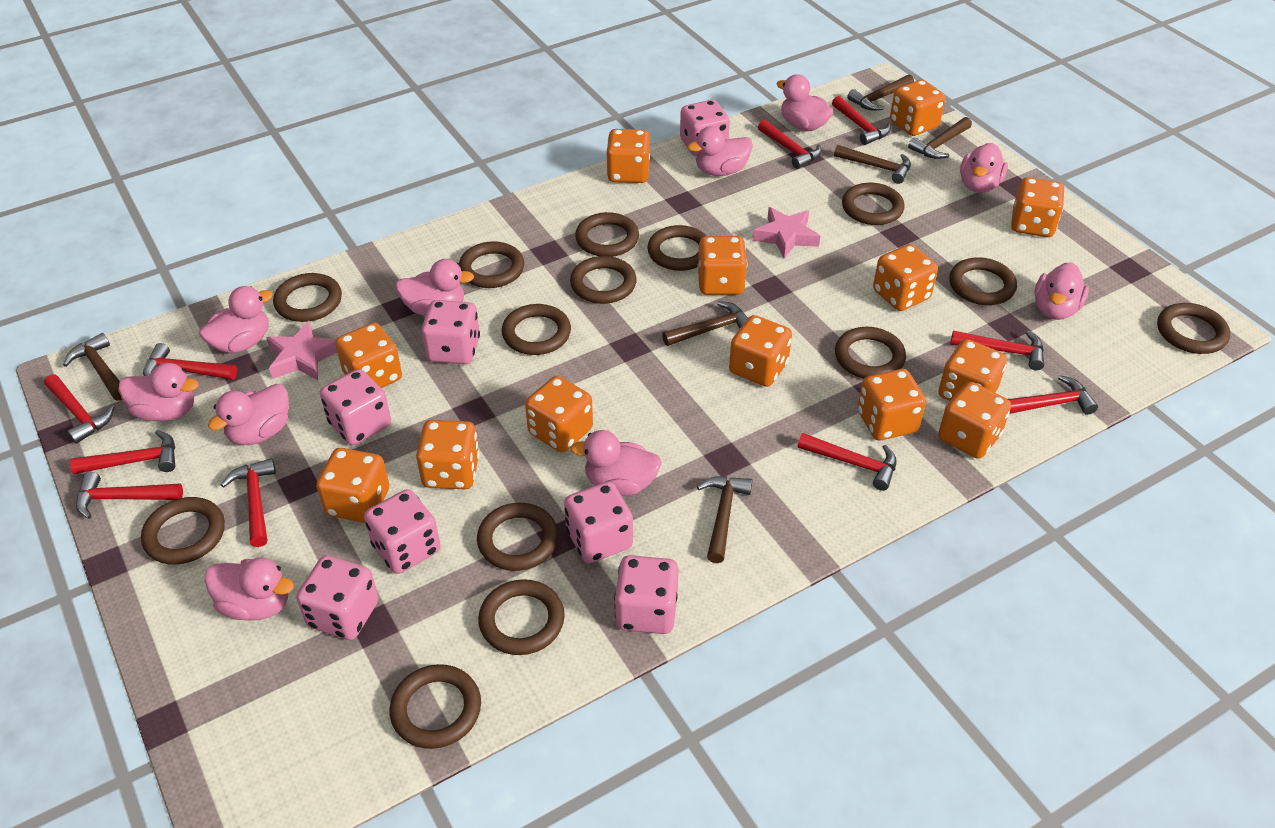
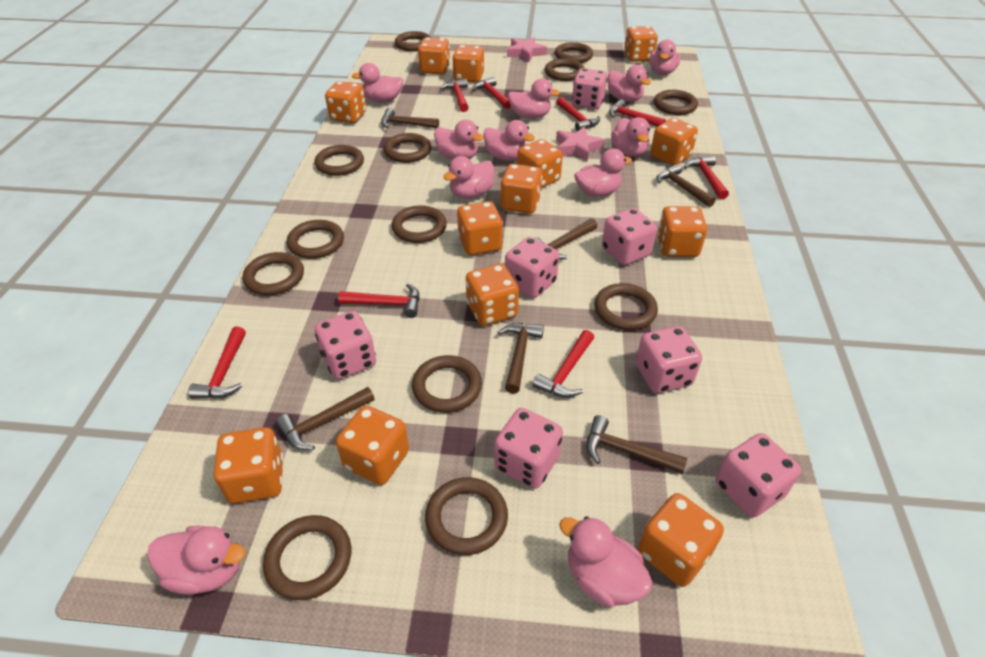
brown ring: 14 -> 13
pink duck: 10 -> 11
red hammer: 10 -> 8

